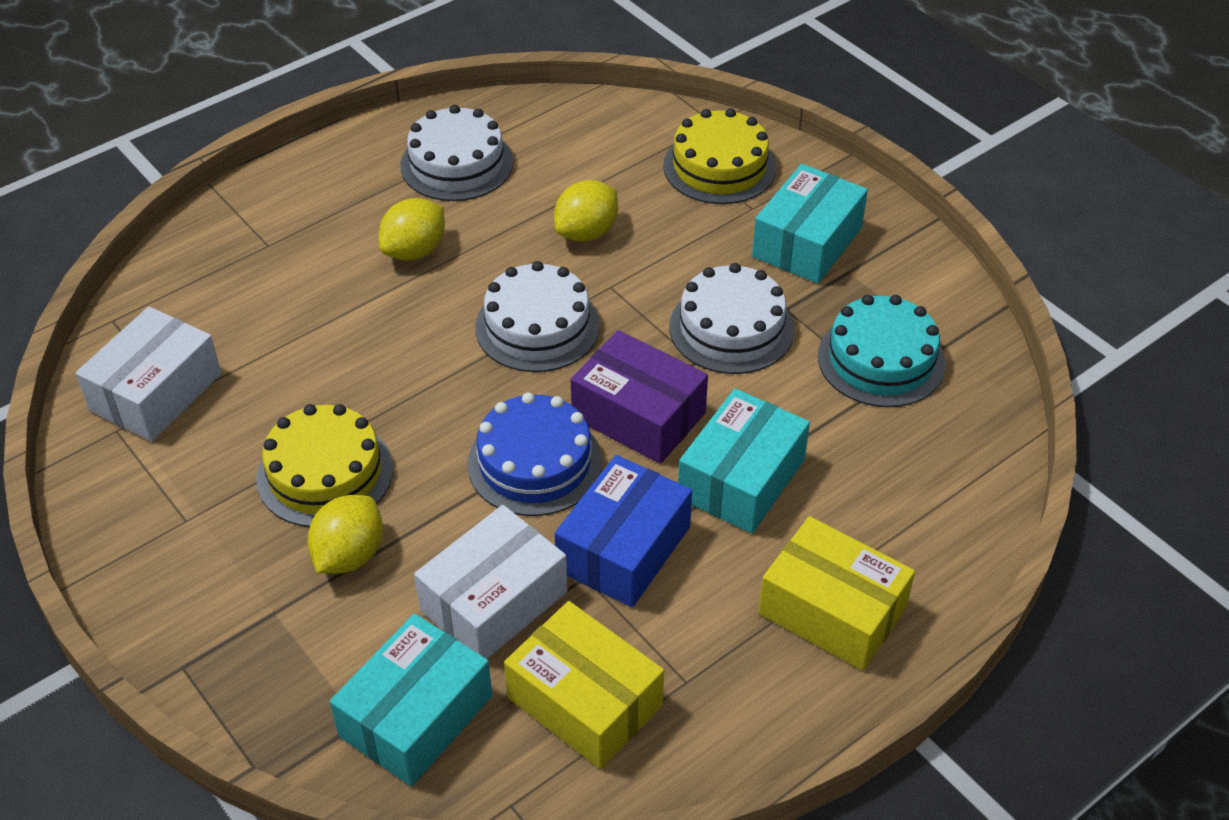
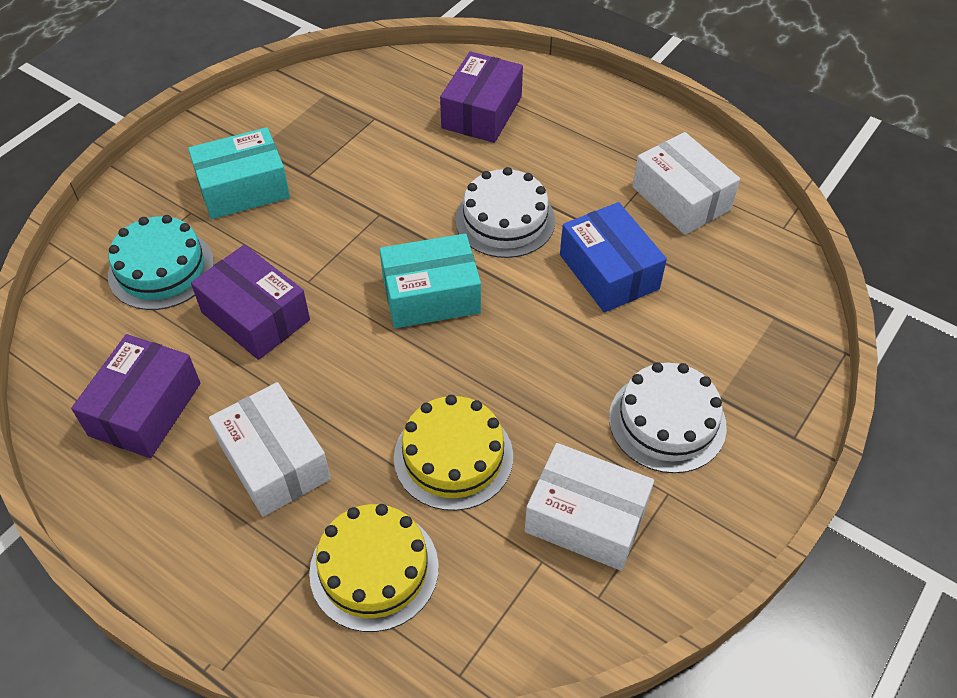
blue cake: 1 -> 0
purple box: 1 -> 3
turquoise box: 3 -> 2
white box: 2 -> 3
white cake: 3 -> 2
yellow box: 2 -> 0
yellow lemon: 3 -> 0

